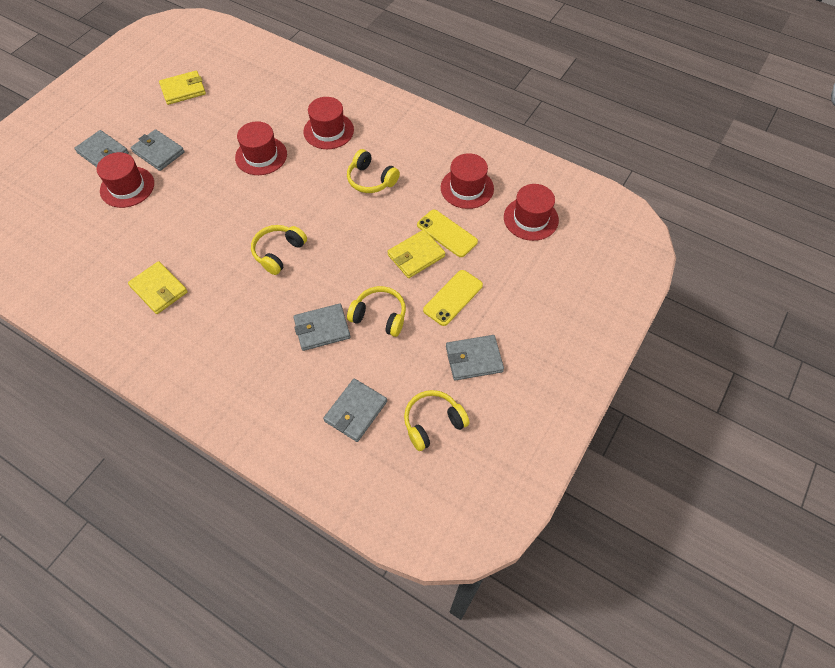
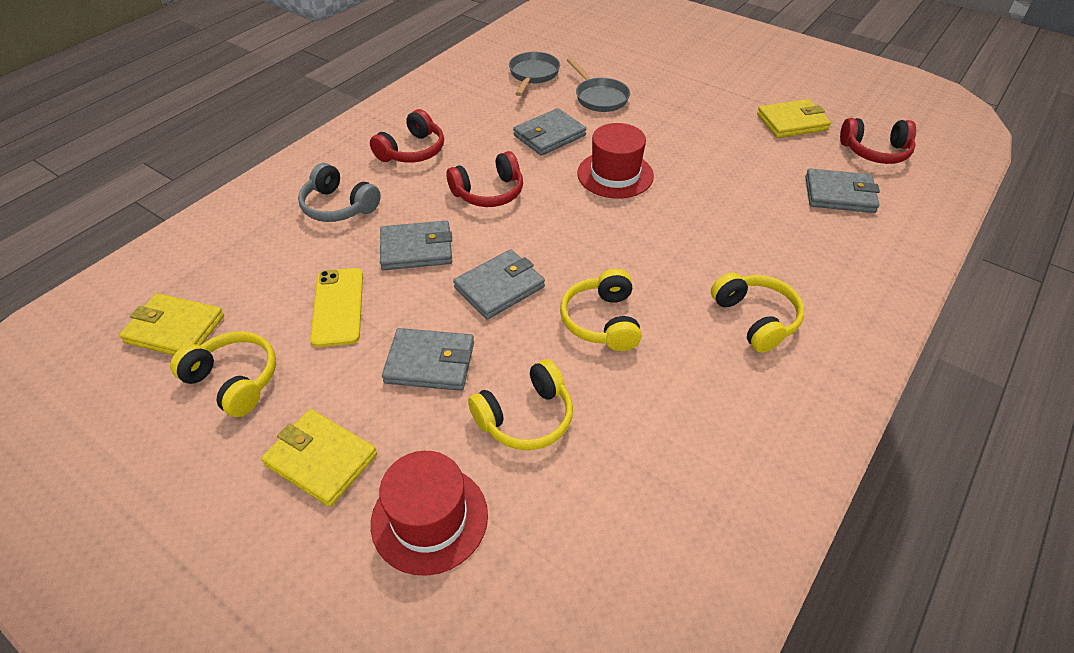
grey headphones: 0 -> 1
grey pan: 0 -> 2
red hat: 5 -> 2
red headphones: 0 -> 3
yellow phone: 2 -> 1

